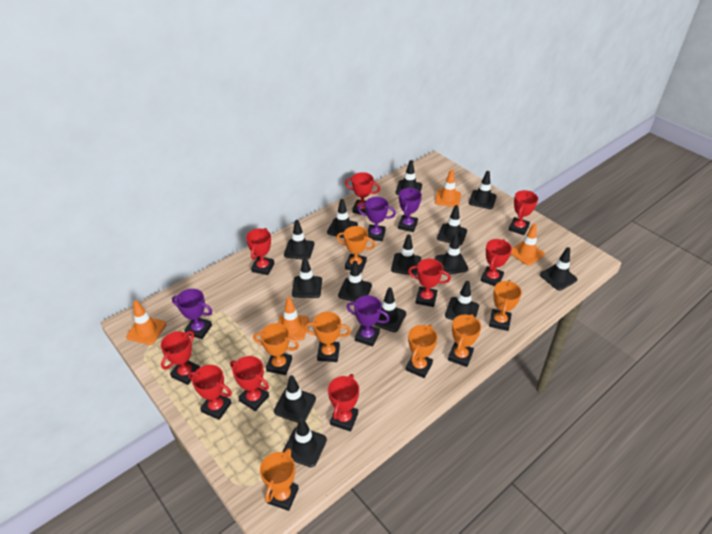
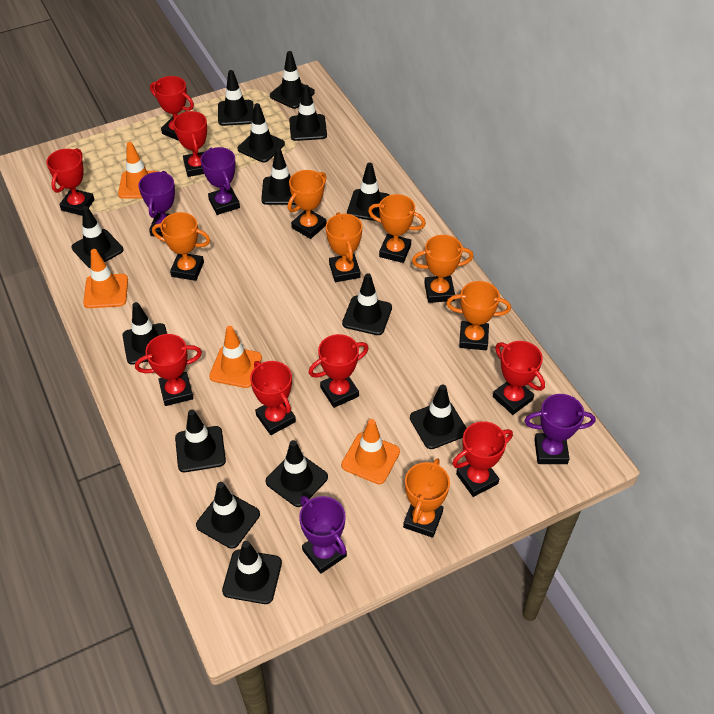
red trophy: 9 -> 8

